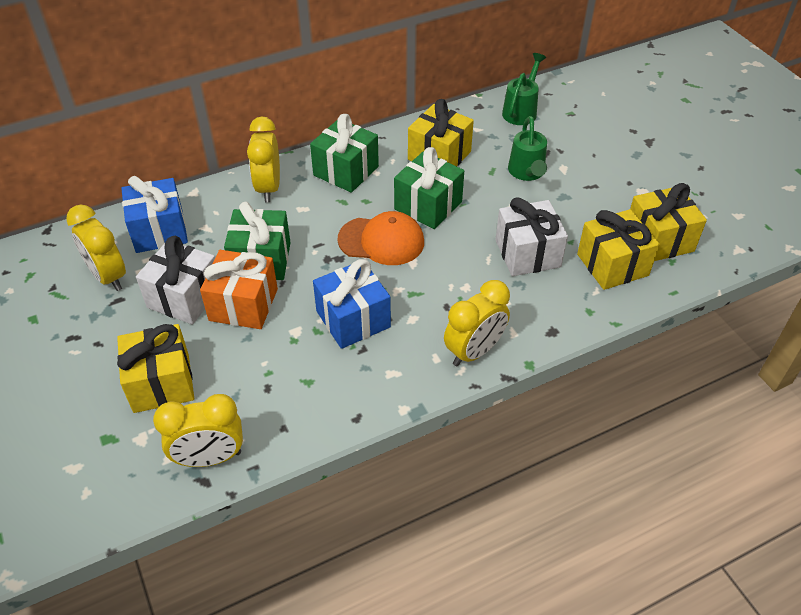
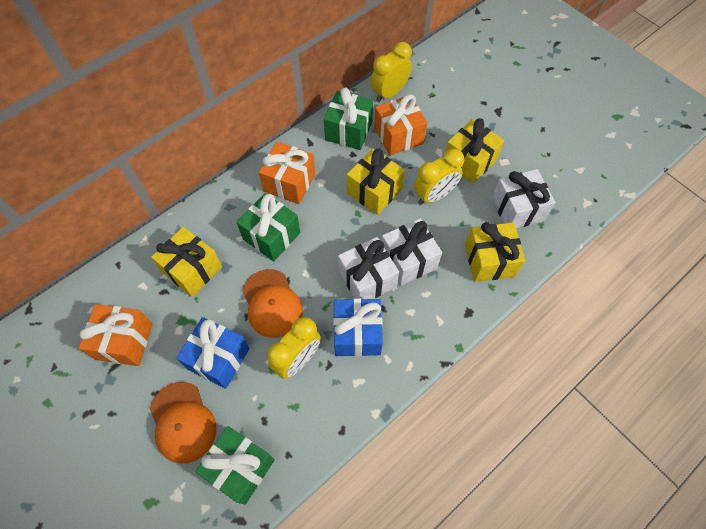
green watering can: 2 -> 0
orange cap: 1 -> 2
orange gift: 1 -> 3
white gift: 2 -> 3
yellow clock: 4 -> 3

